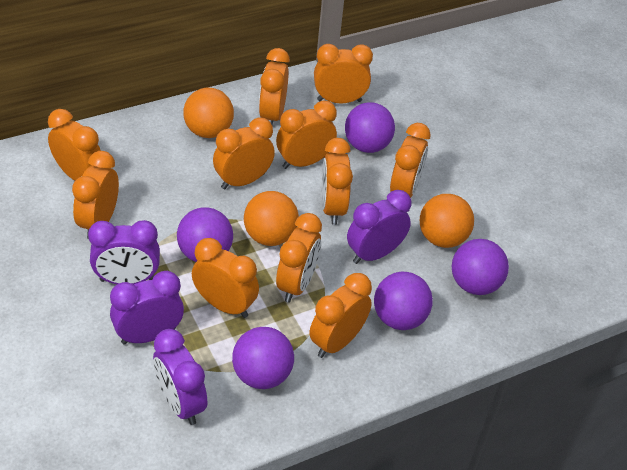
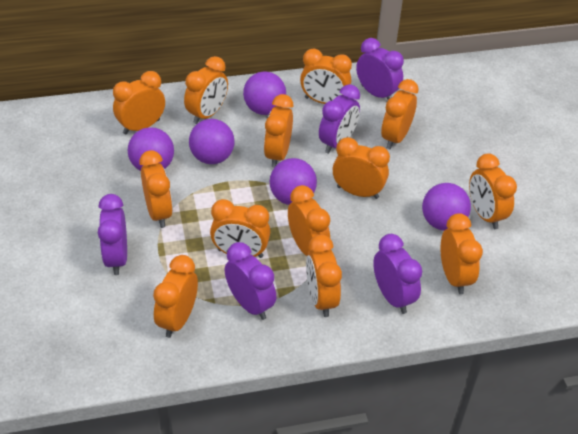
orange ball: 3 -> 0
orange clock: 11 -> 13
purple clock: 4 -> 5

